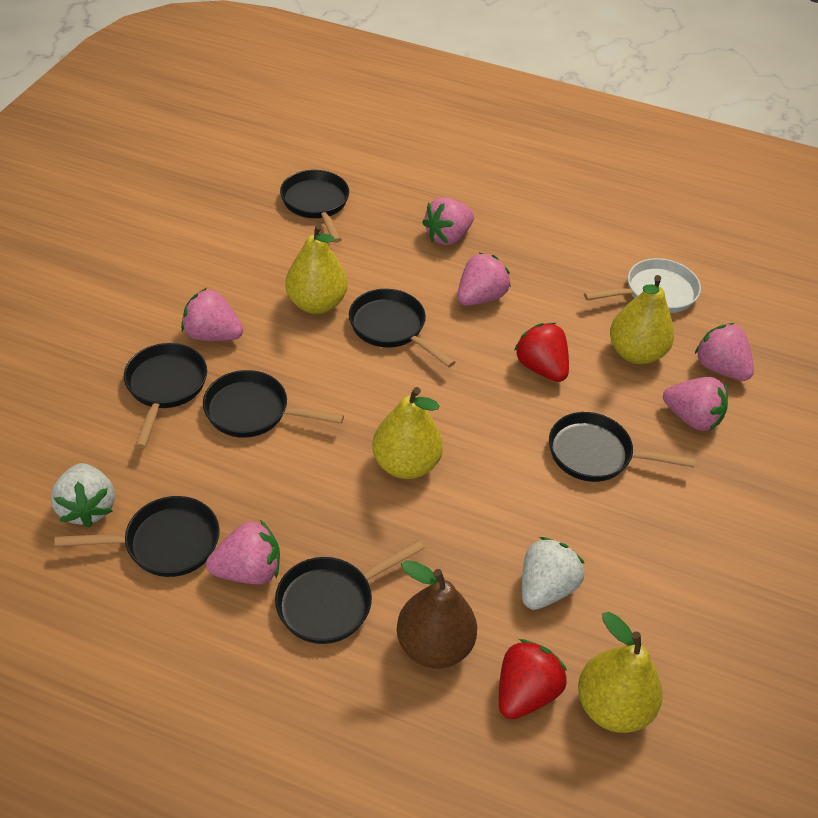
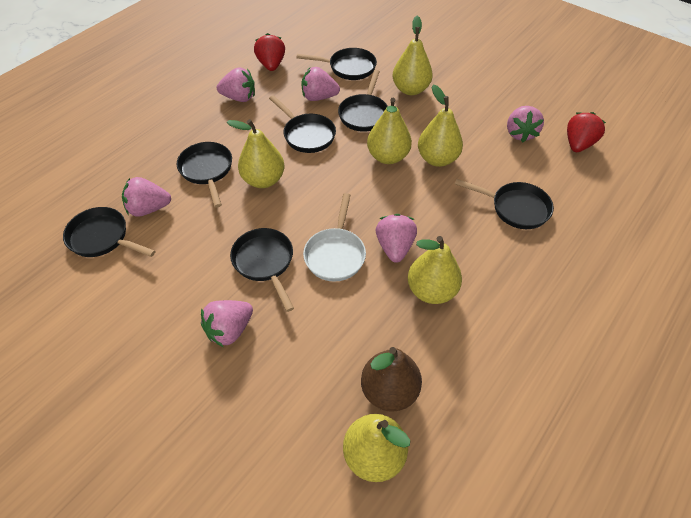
white strawberry: 2 -> 0
yellow pear: 4 -> 6

